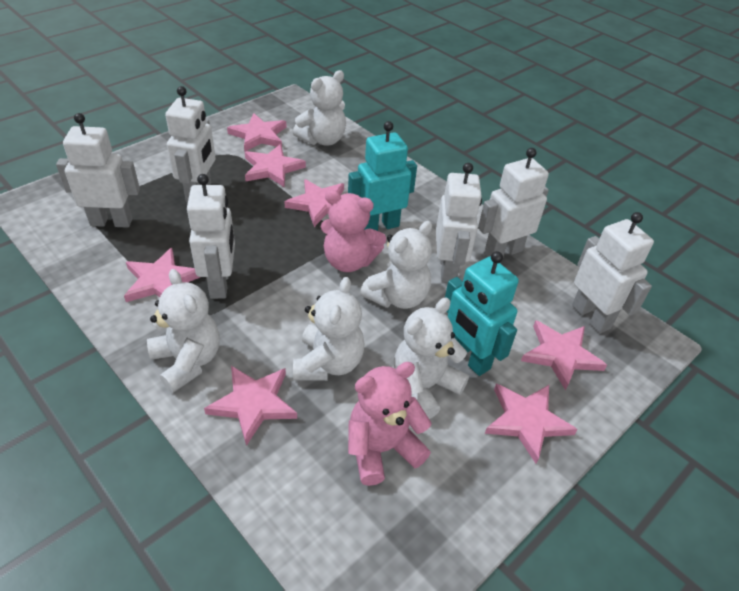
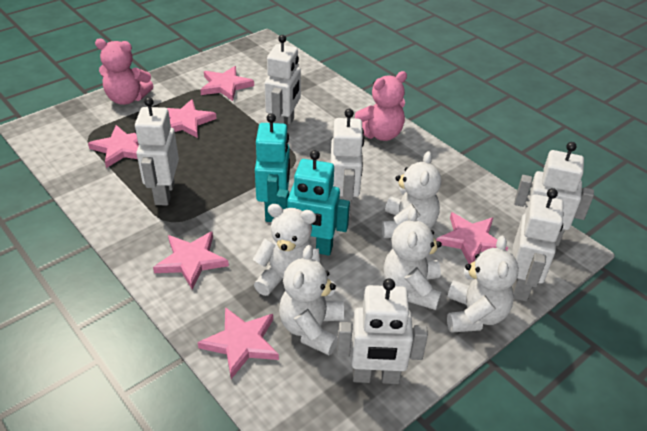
pink star: 7 -> 6

